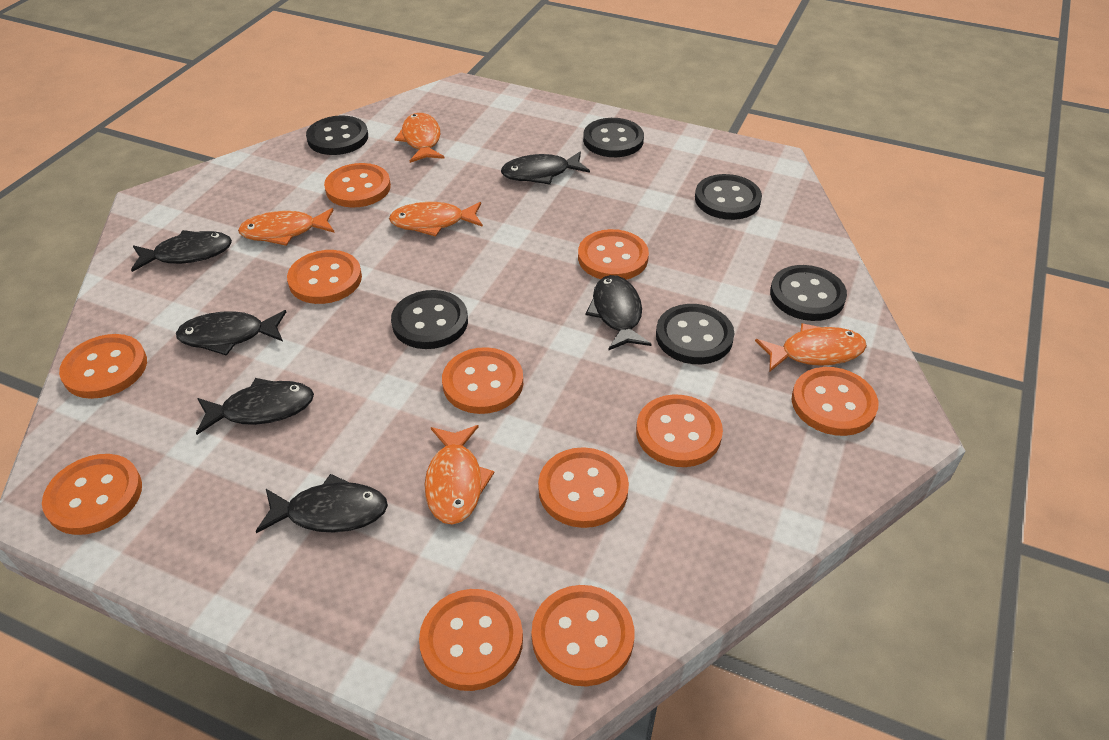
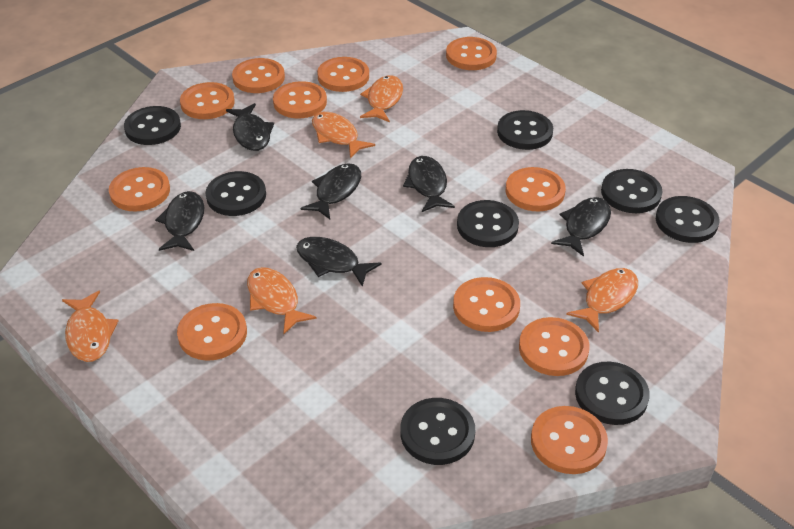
black button: 6 -> 8

